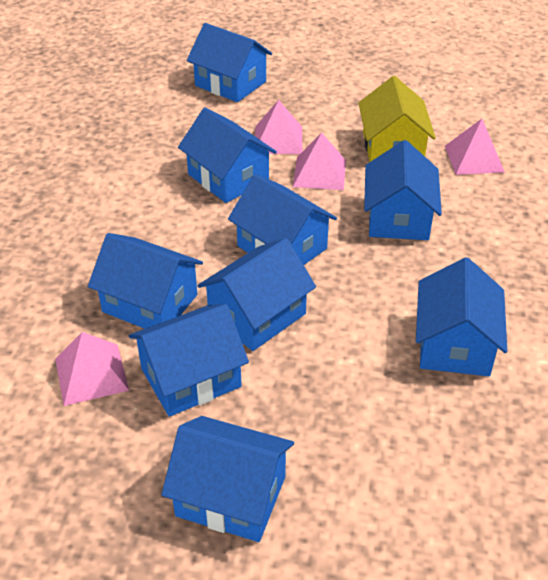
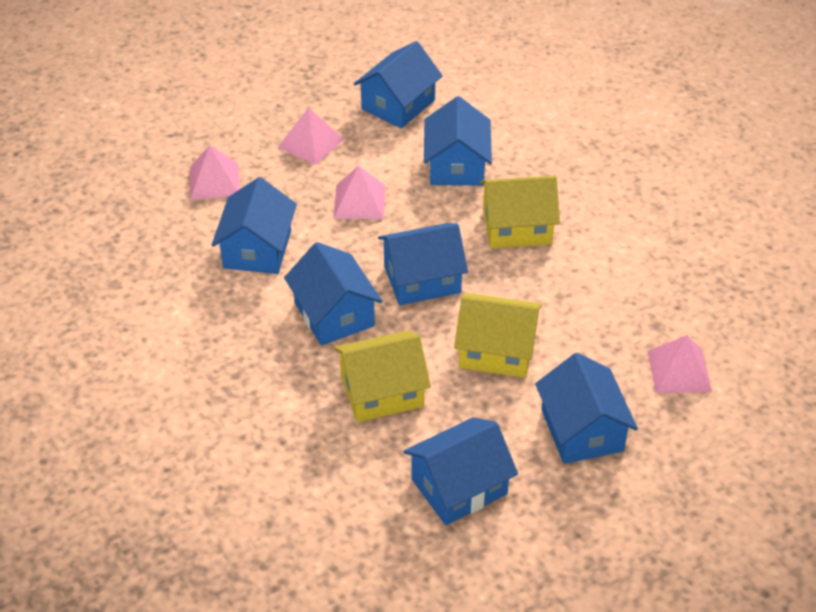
blue house: 9 -> 7
yellow house: 1 -> 3

